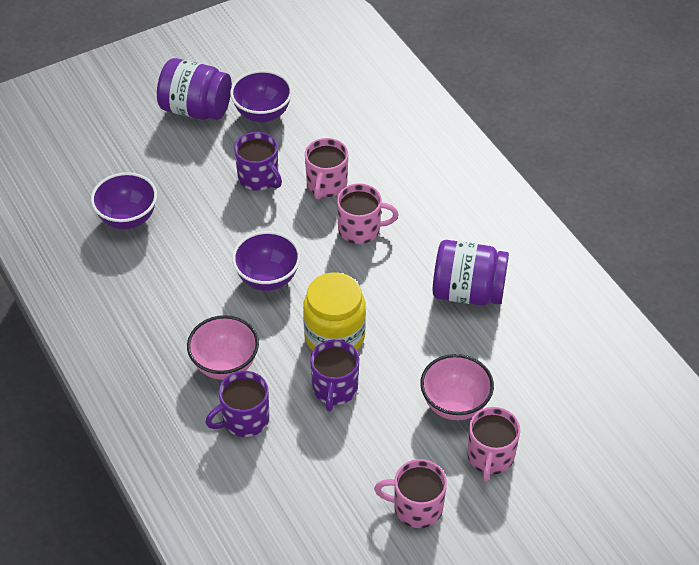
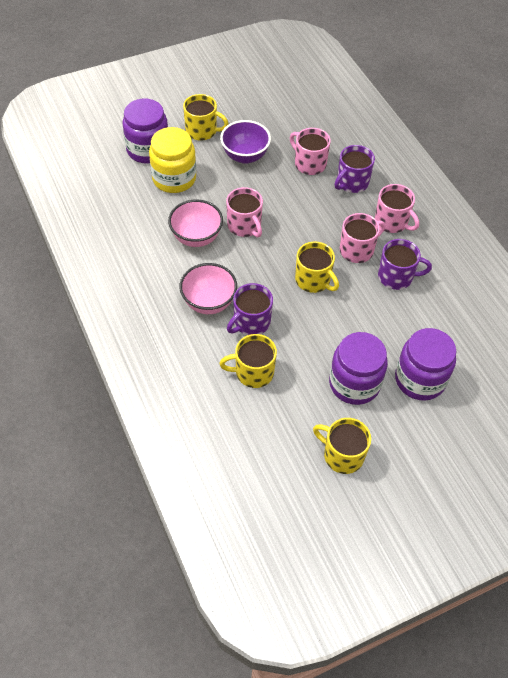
purple bowl: 3 -> 1
purple jar: 2 -> 3
yellow mug: 0 -> 4

